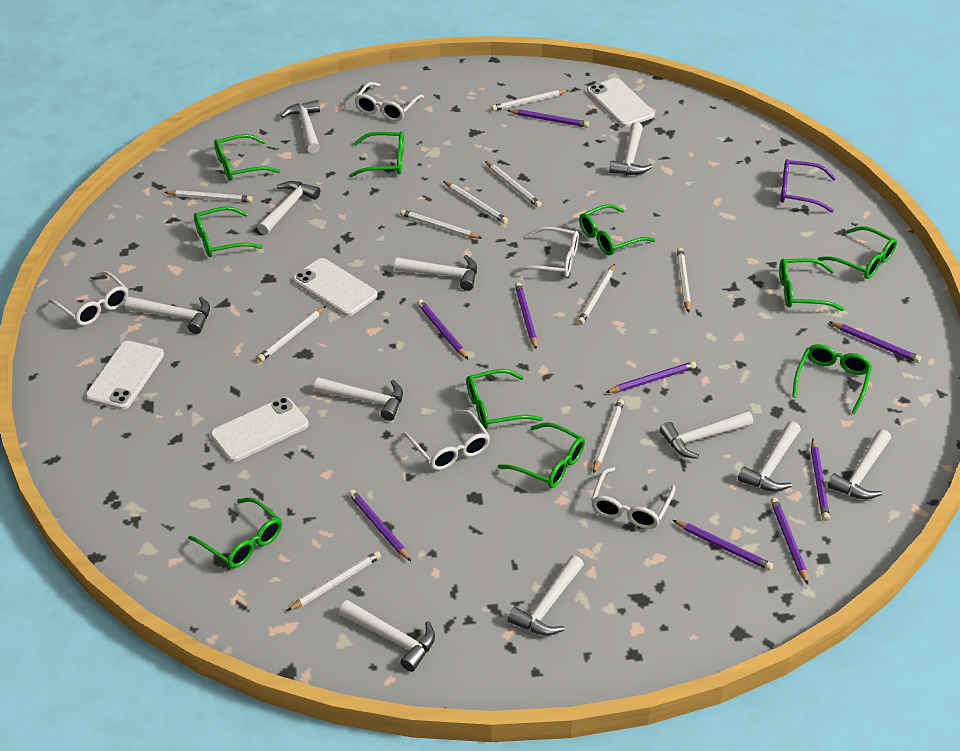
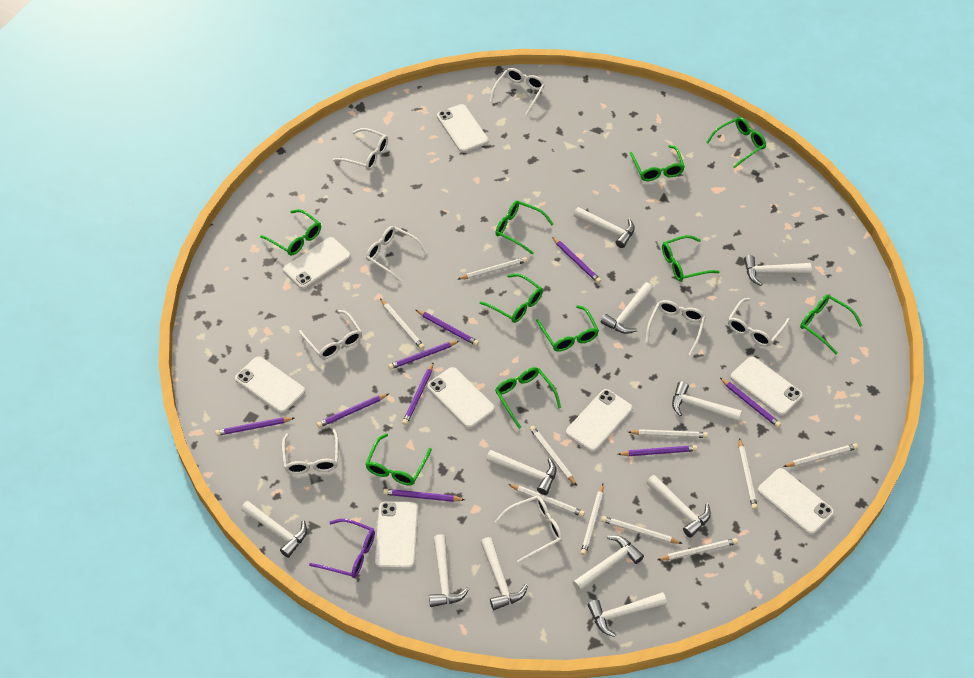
white glasses: 5 -> 8
white phone: 4 -> 8

